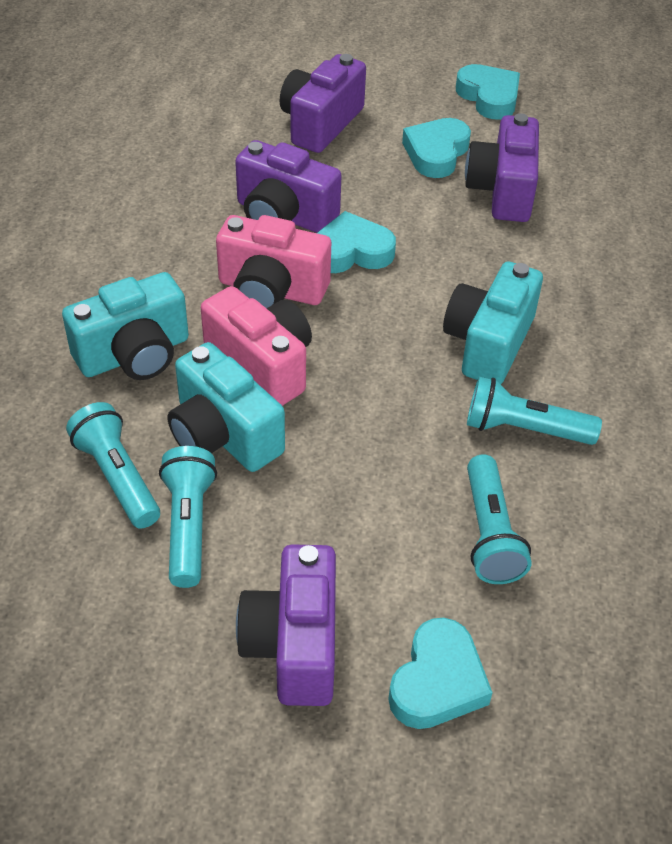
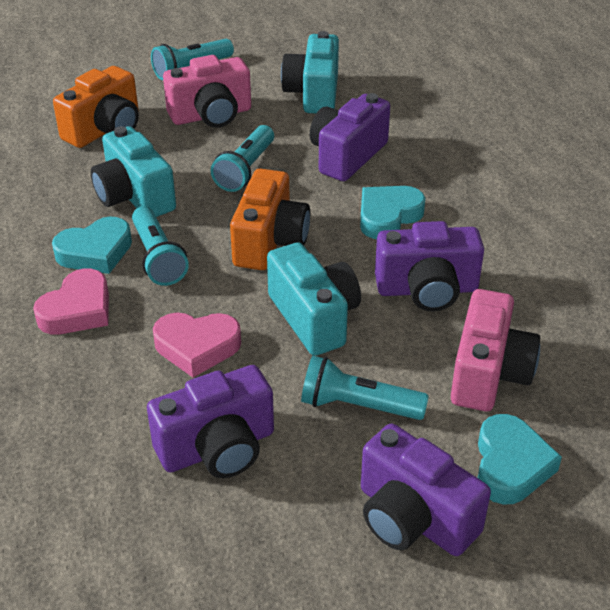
orange camera: 0 -> 2
pink heart: 0 -> 2
turquoise heart: 4 -> 3

